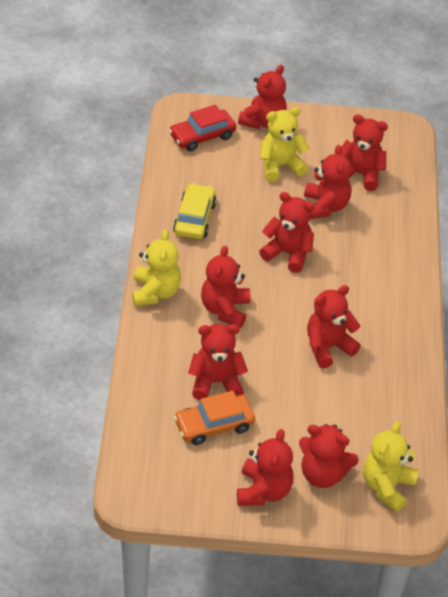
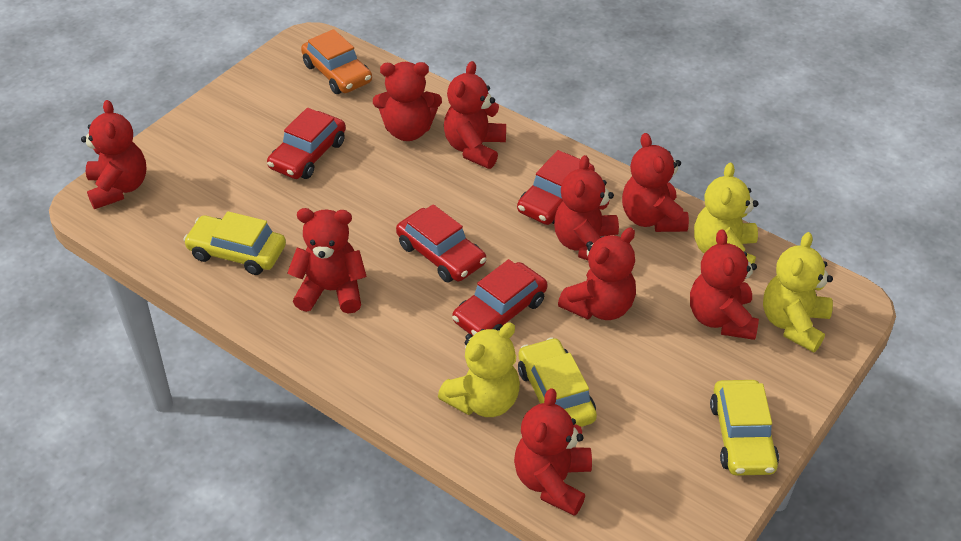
red car: 1 -> 4
yellow car: 1 -> 3

